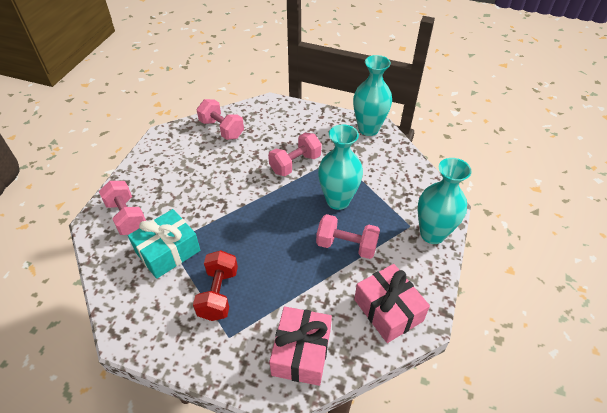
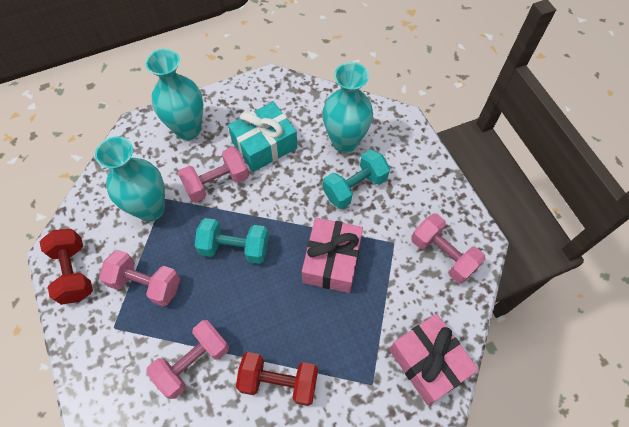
red dumbbell: 1 -> 2
turquoise dumbbell: 0 -> 2

